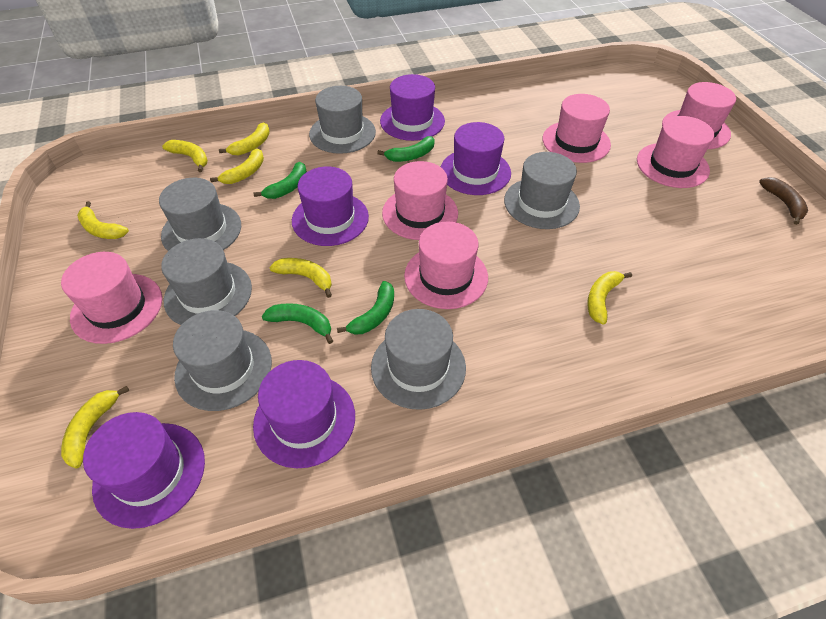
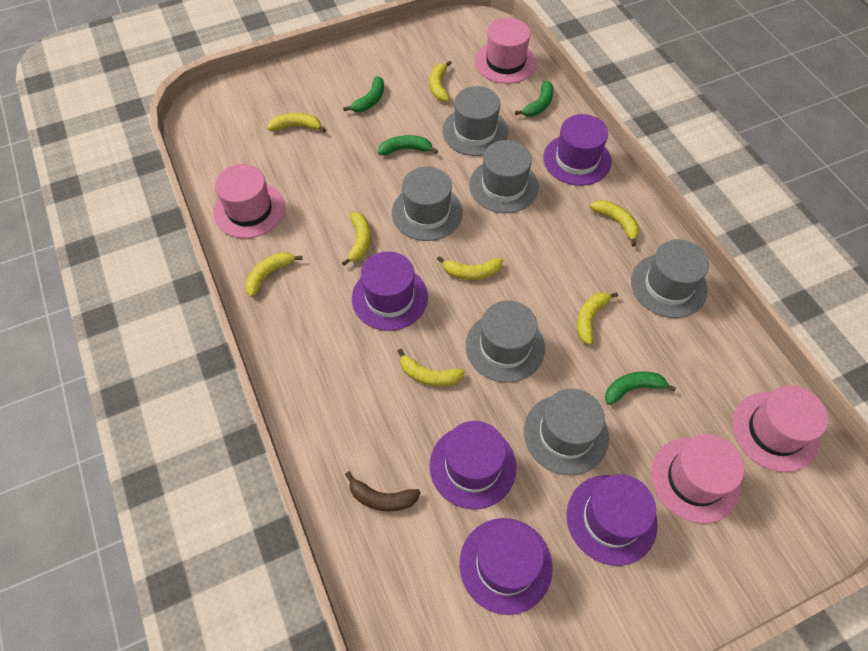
pink hat: 6 -> 4
yellow banana: 7 -> 8

